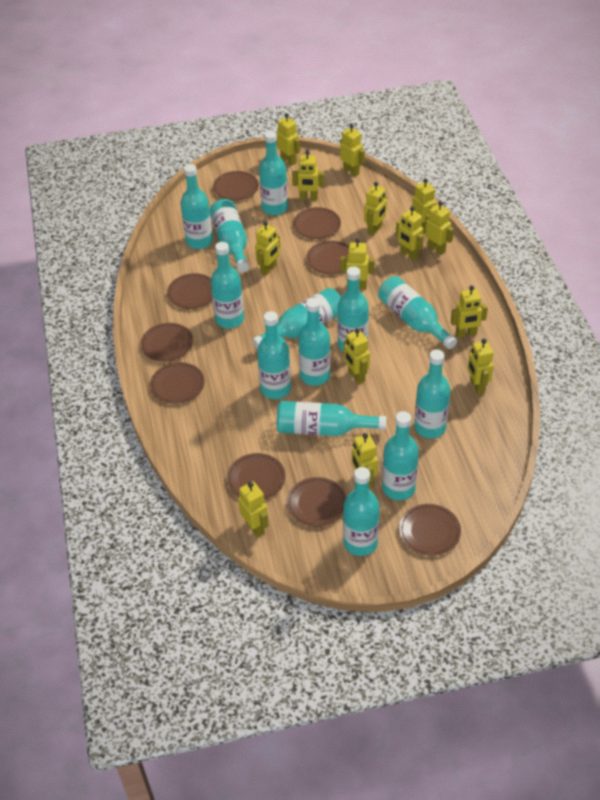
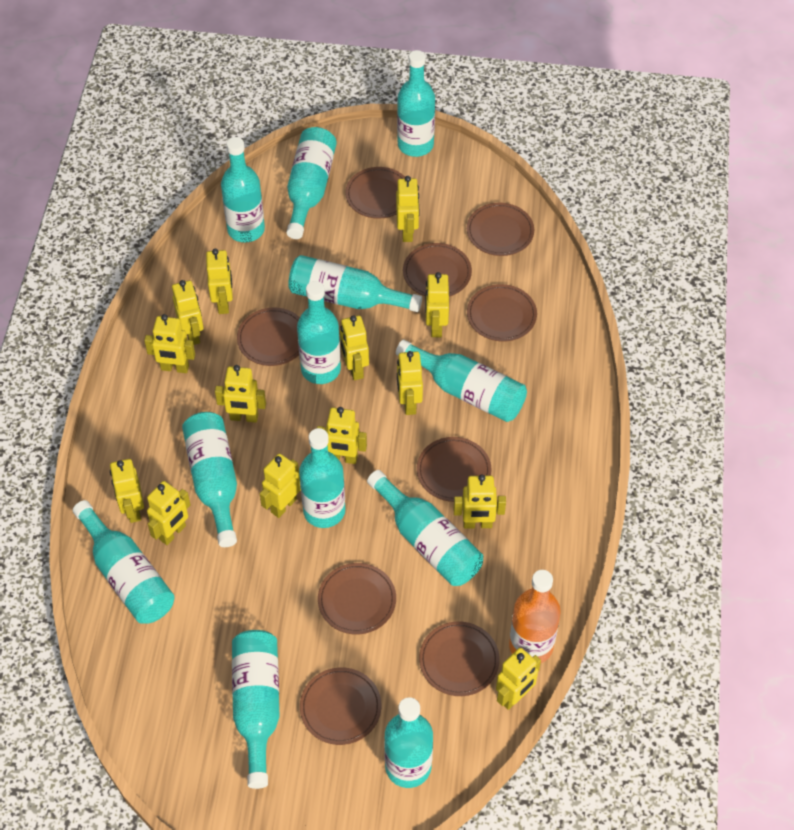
orange bottle: 0 -> 1
turquoise bottle: 13 -> 12

